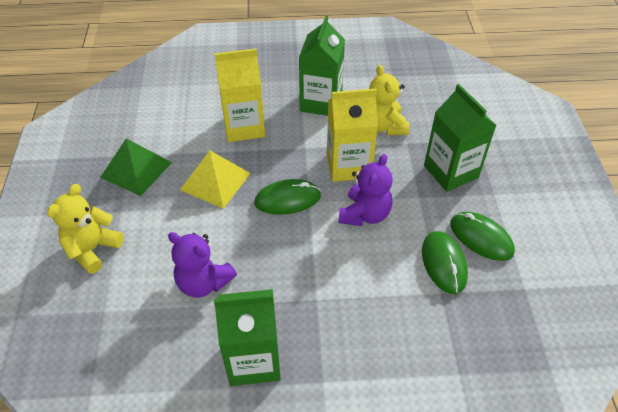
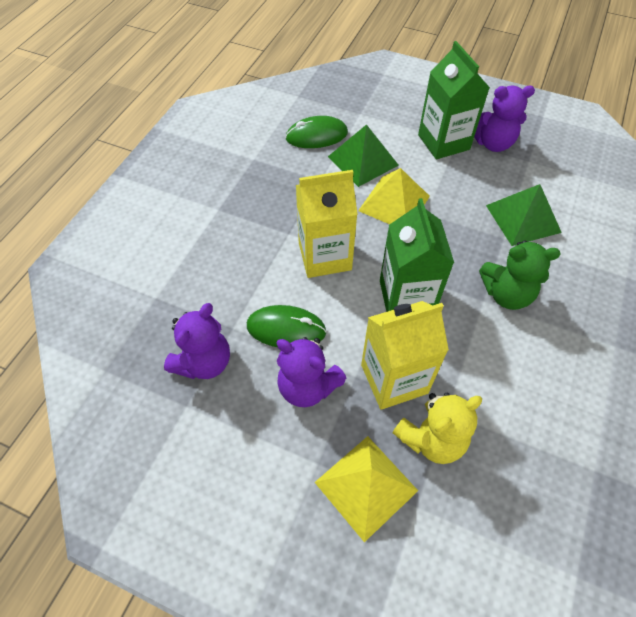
green carton: 3 -> 2
green mouse: 3 -> 2
green pyramid: 1 -> 2
green teddy bear: 0 -> 1
purple teddy bear: 2 -> 3
yellow pyramid: 1 -> 2
yellow teddy bear: 2 -> 1

